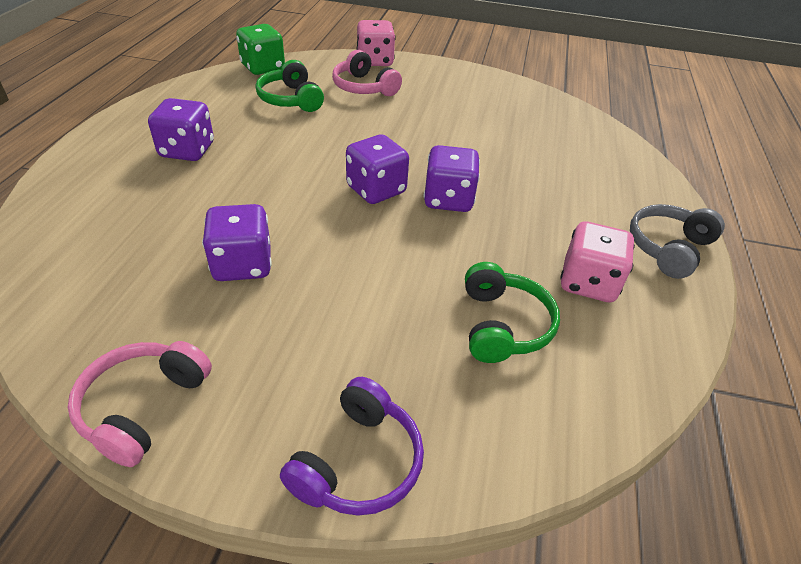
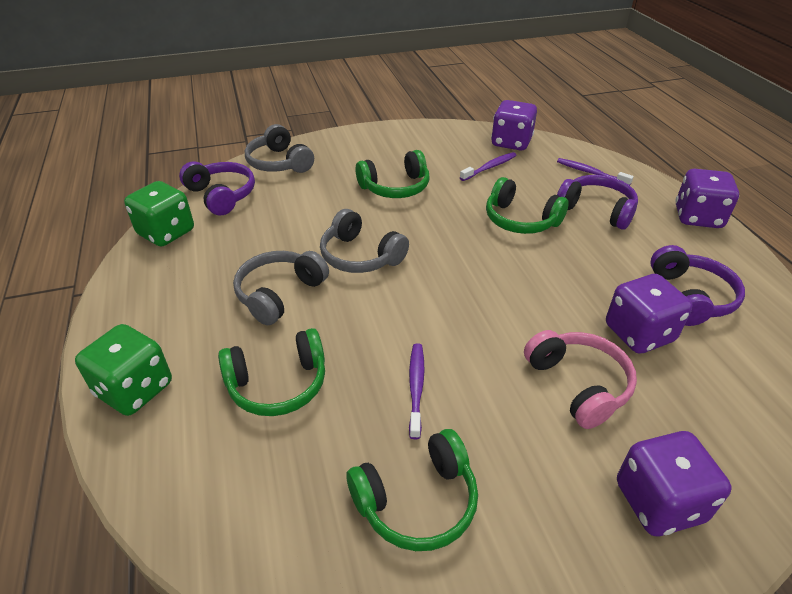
green dice: 1 -> 2
green headphones: 2 -> 4
grey headphones: 1 -> 3
pink dice: 2 -> 0
pink headphones: 2 -> 1
purple headphones: 1 -> 3
purple toothbrush: 0 -> 3

